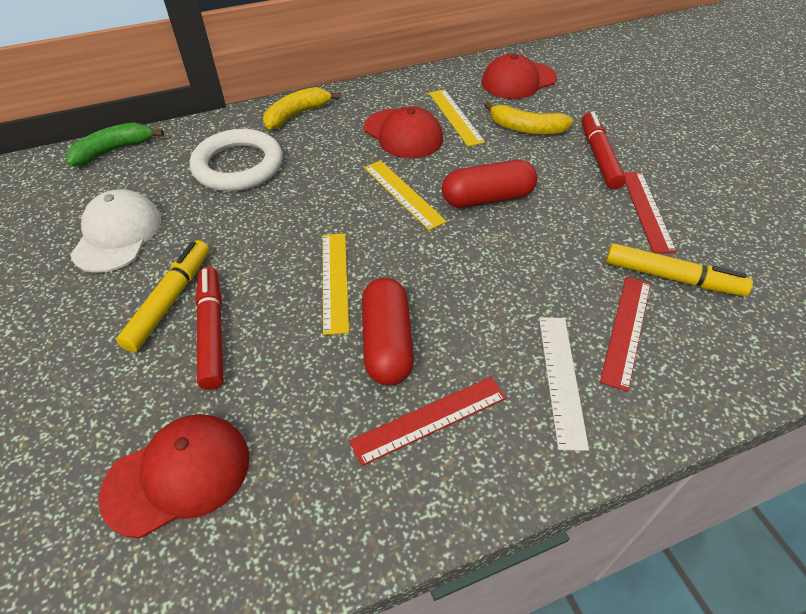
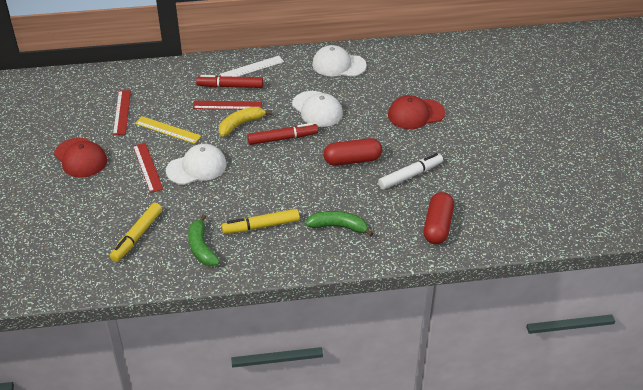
green banana: 1 -> 2
red cap: 3 -> 2
white cap: 1 -> 3
white marker: 0 -> 1
white ring: 1 -> 0
yellow banana: 2 -> 1
yellow ruler: 3 -> 1

